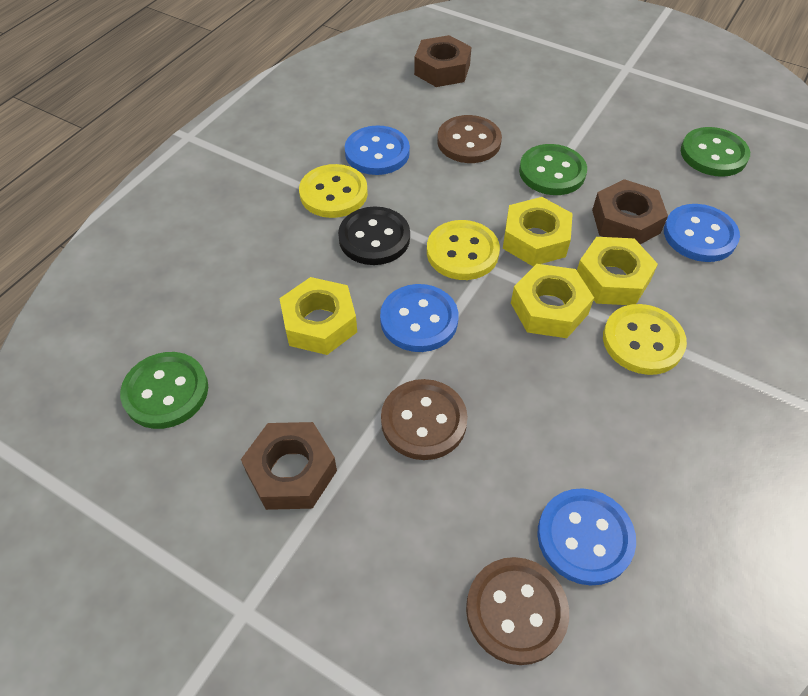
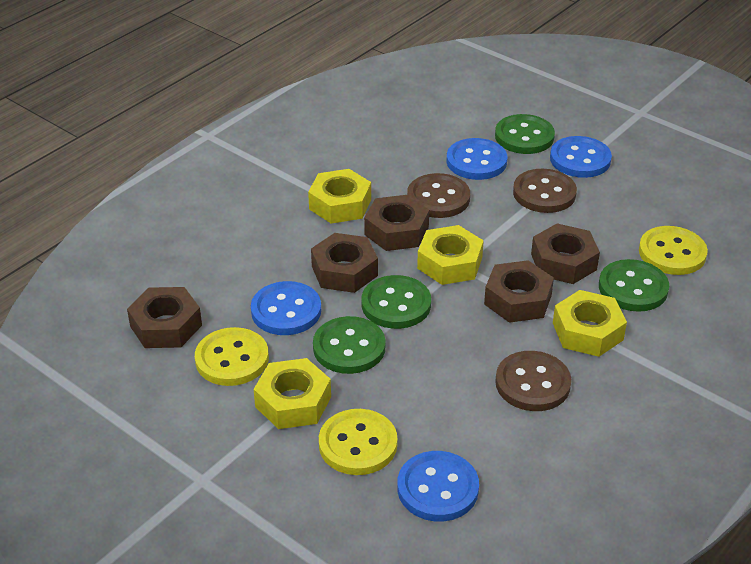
black button: 1 -> 0
brown nut: 3 -> 5
green button: 3 -> 4

